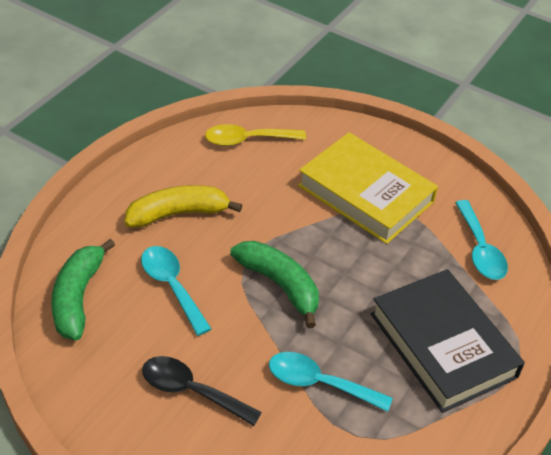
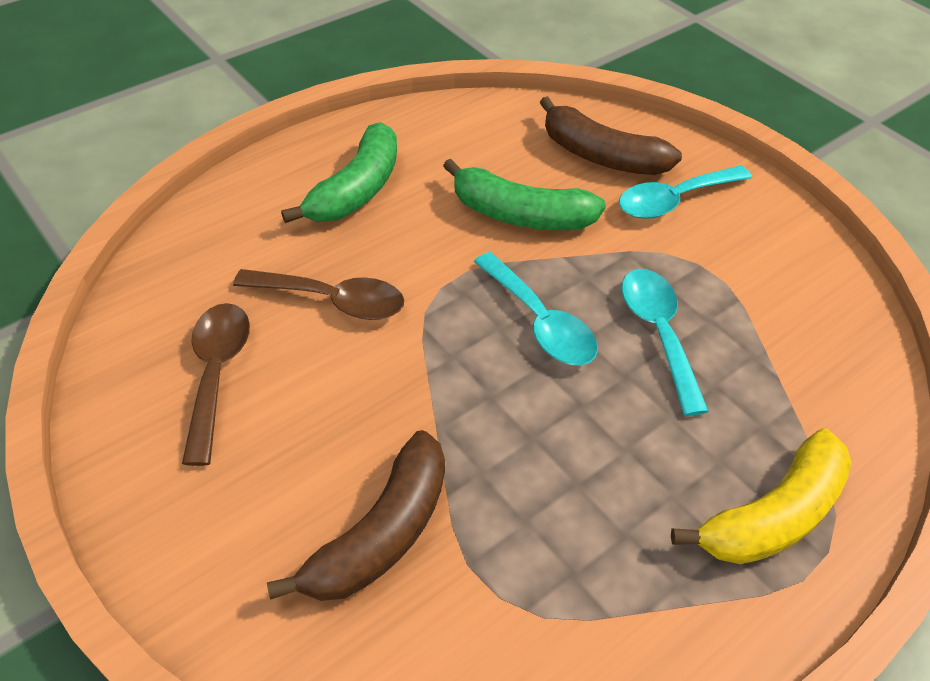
black book: 1 -> 0
black spoon: 1 -> 0
brown banana: 0 -> 2
brown spoon: 0 -> 2
yellow book: 1 -> 0
yellow spoon: 1 -> 0

